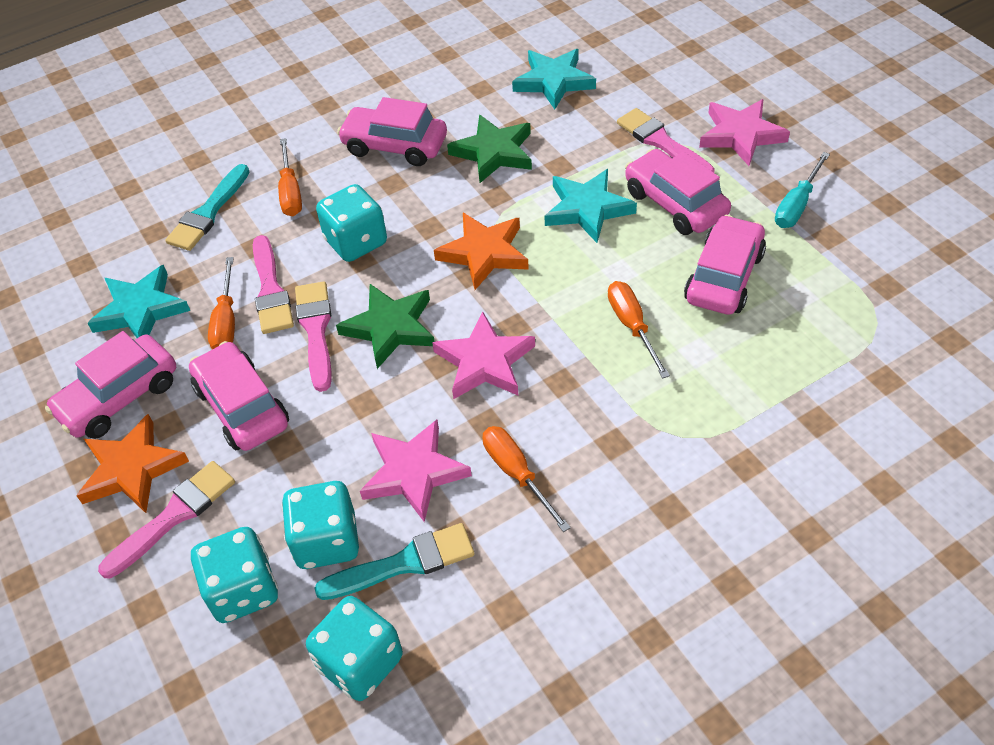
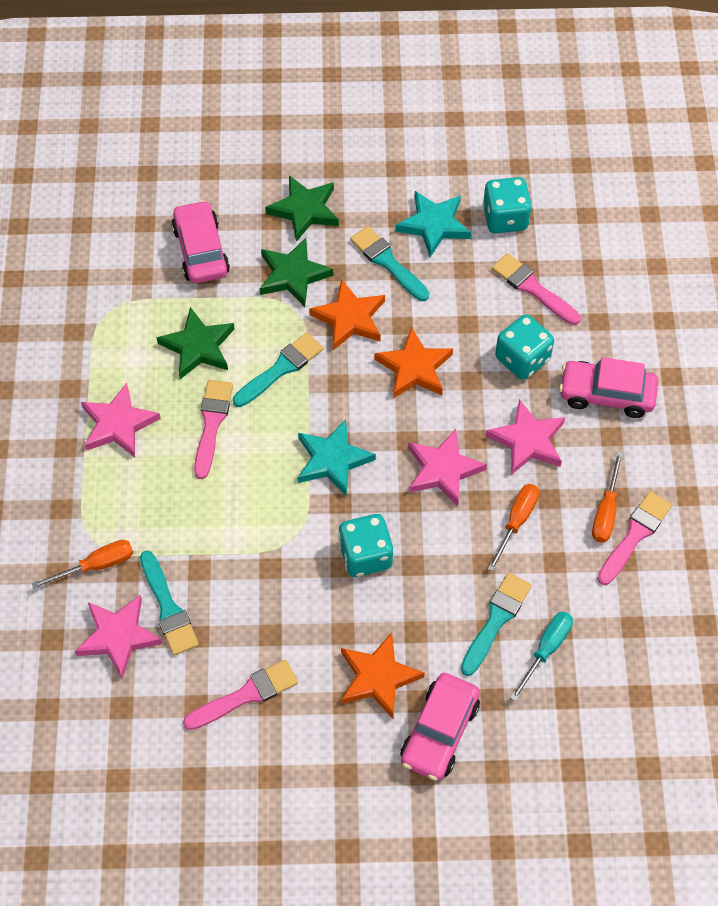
green star: 2 -> 3
orange screwdriver: 4 -> 3
orange star: 2 -> 3
pink car: 5 -> 3
pink star: 3 -> 4
turquoise brush: 2 -> 4
turquoise dice: 4 -> 3
turquoise star: 3 -> 2

